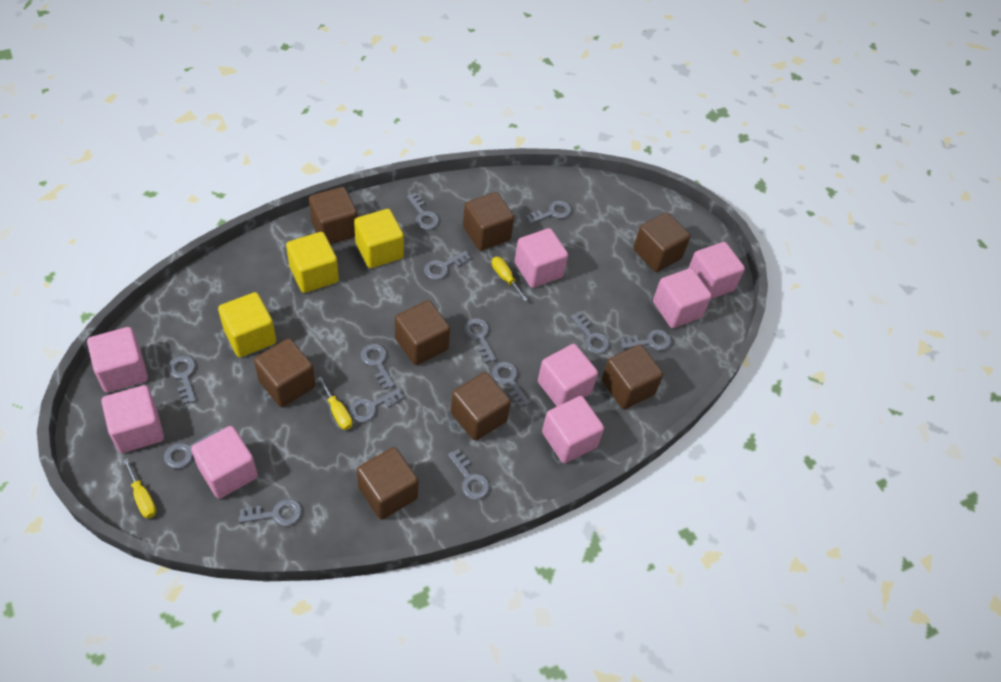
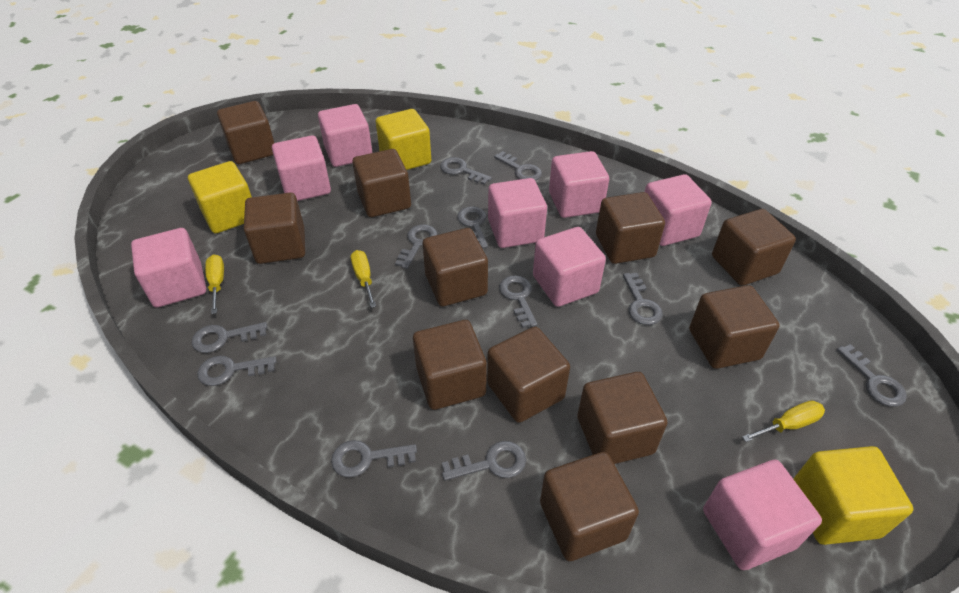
brown cube: 8 -> 11
grey key: 13 -> 11

